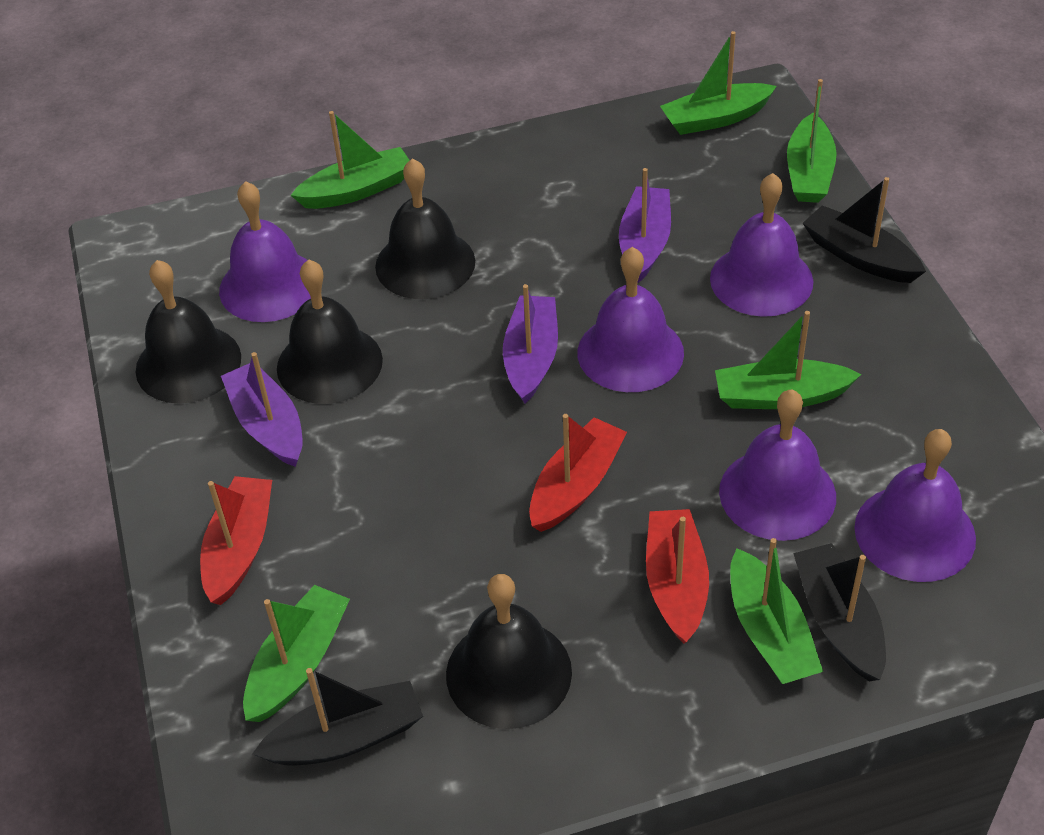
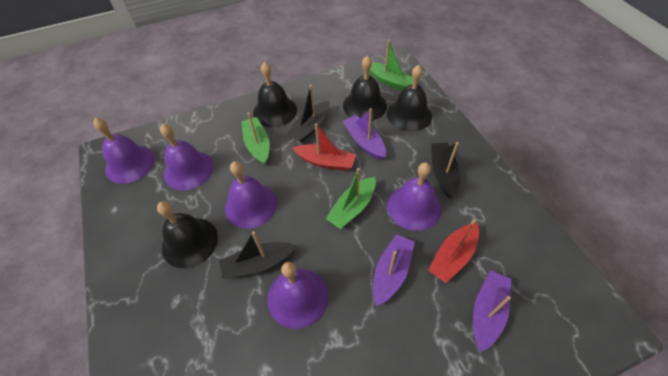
green boat: 6 -> 3
red boat: 3 -> 2

